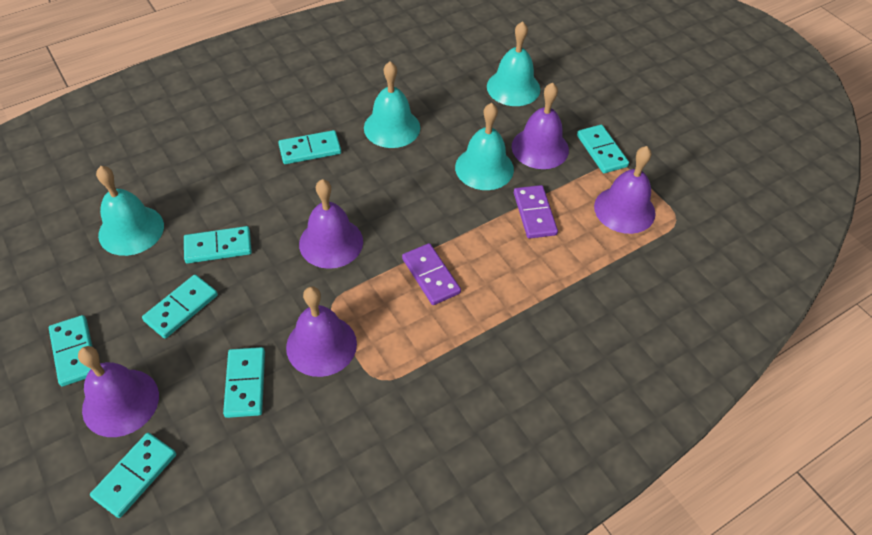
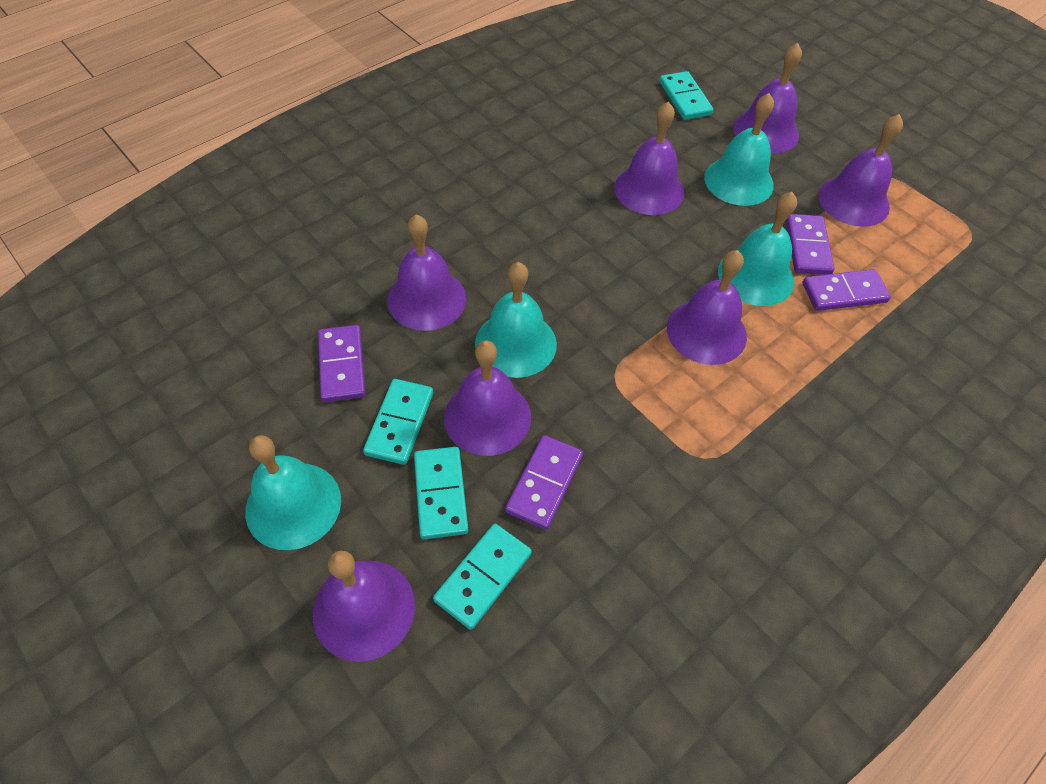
purple bell: 5 -> 7
purple domino: 2 -> 4
turquoise domino: 7 -> 4

